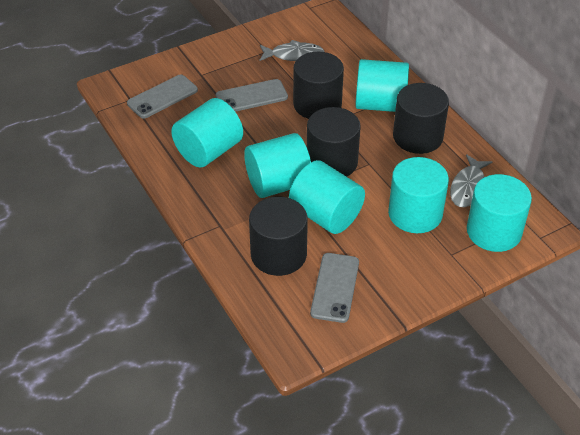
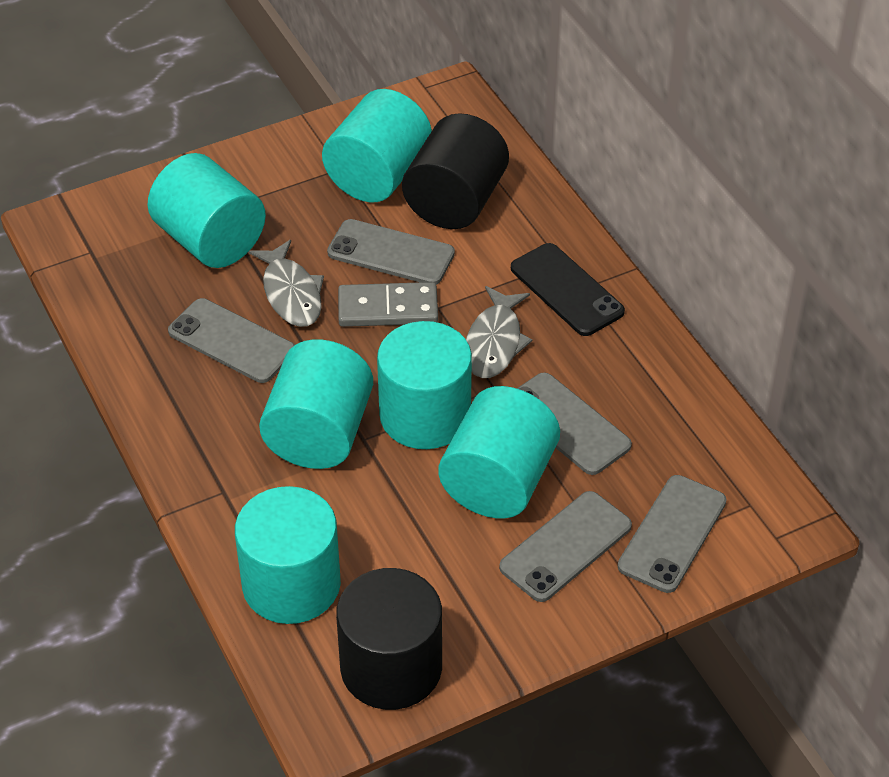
black cylinder: 4 -> 2
black phone: 0 -> 1
grey domino: 0 -> 1
grey phone: 3 -> 5

